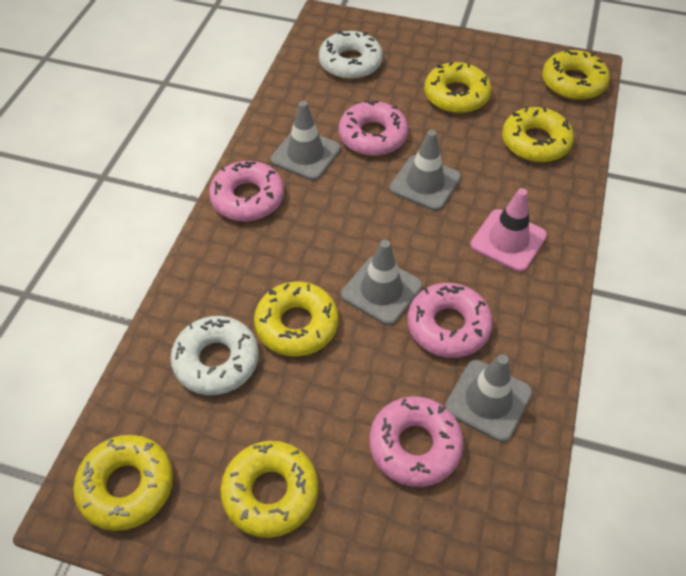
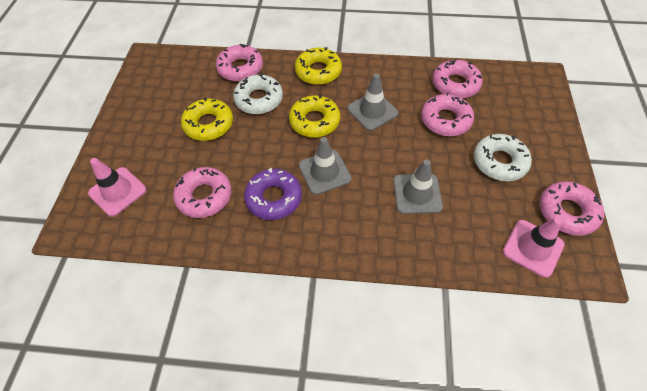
grey traffic cone: 4 -> 3
pink donut: 4 -> 5
pink traffic cone: 1 -> 2
purple donut: 0 -> 1
yellow donut: 6 -> 3

